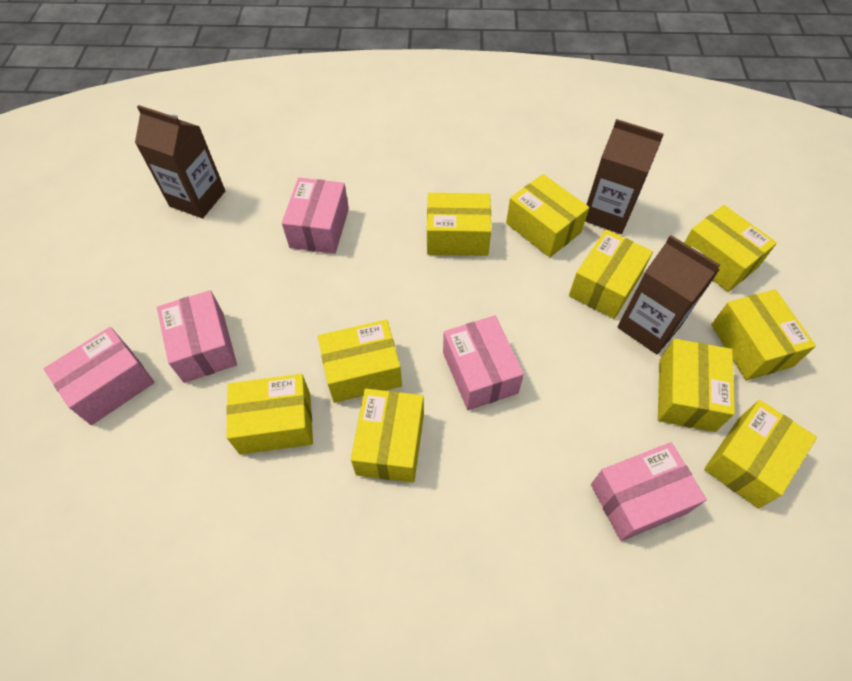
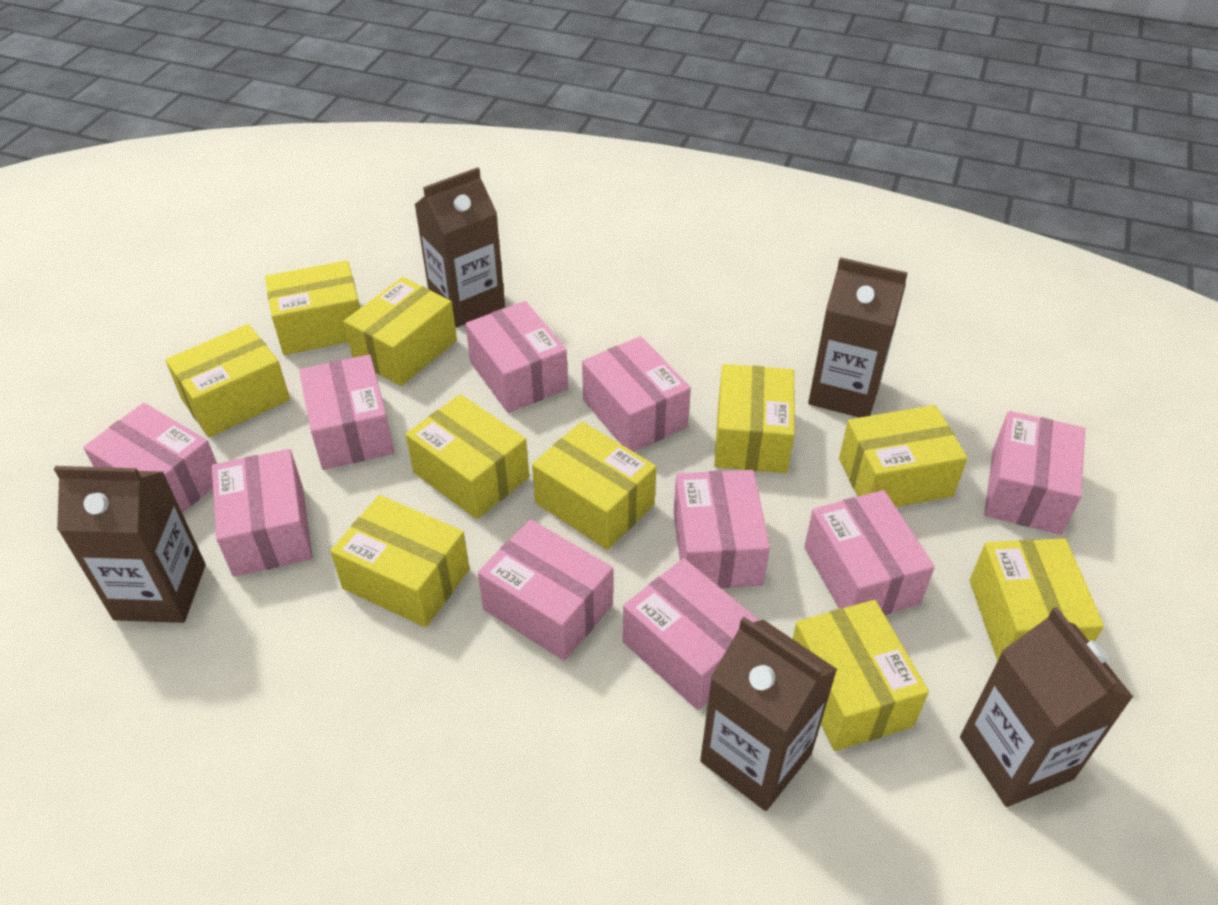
brown carton: 3 -> 5
pink box: 5 -> 10

